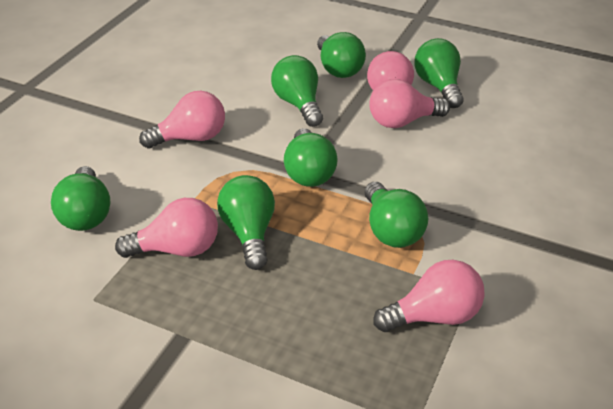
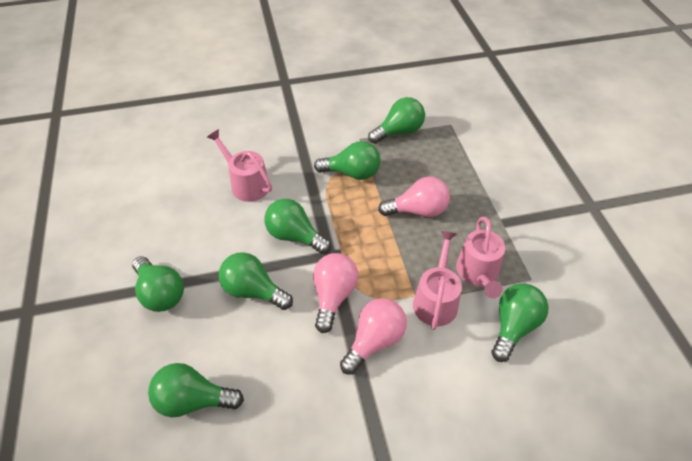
pink light bulb: 5 -> 3
pink watering can: 0 -> 3

